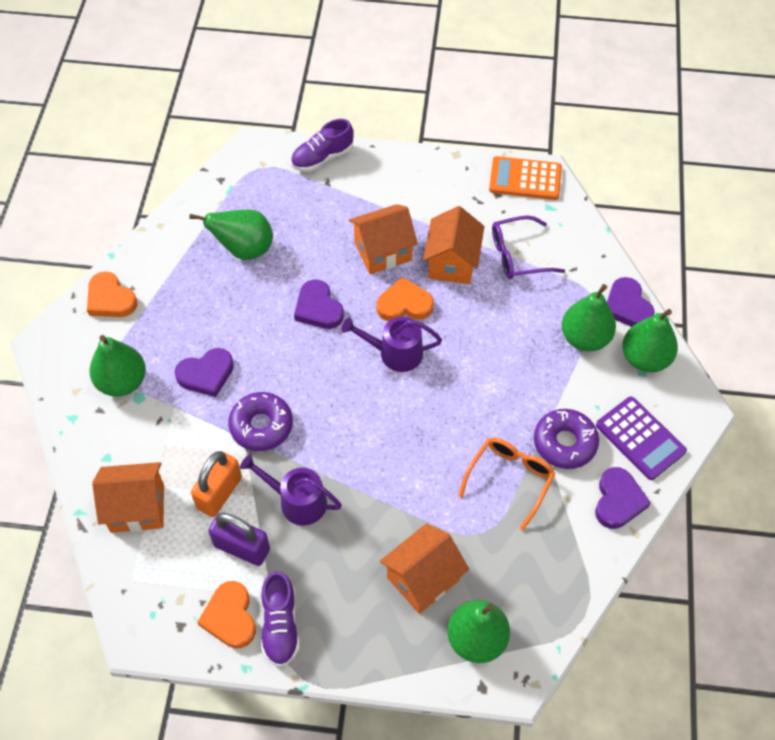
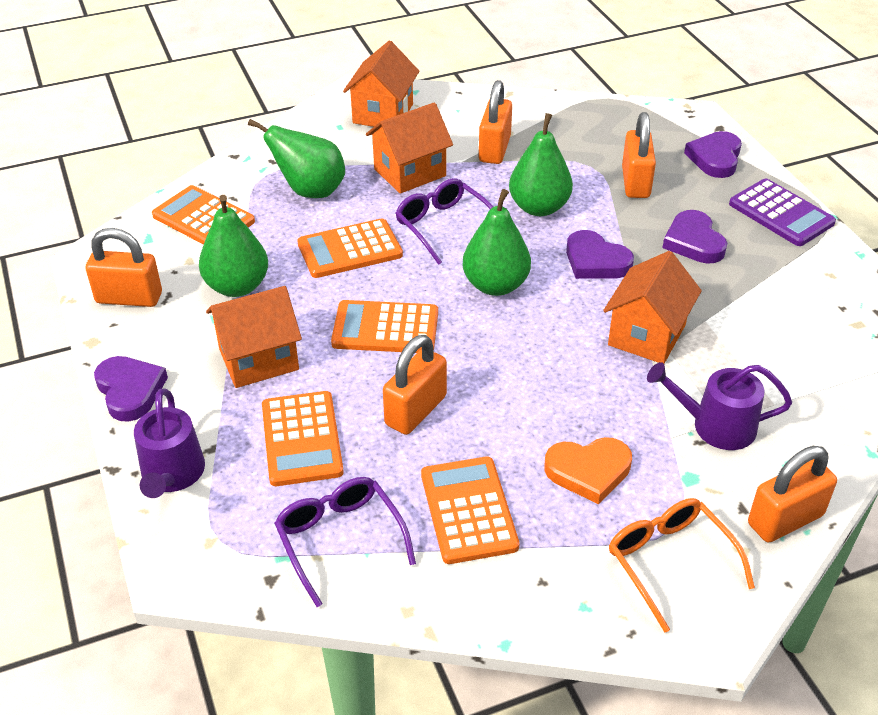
green pear: 5 -> 4
orange calculator: 1 -> 5
orange heart: 3 -> 1
orange padlock: 1 -> 5
purple donut: 2 -> 0
purple glasses: 1 -> 2
purple padlock: 1 -> 0
purple shoe: 2 -> 0

